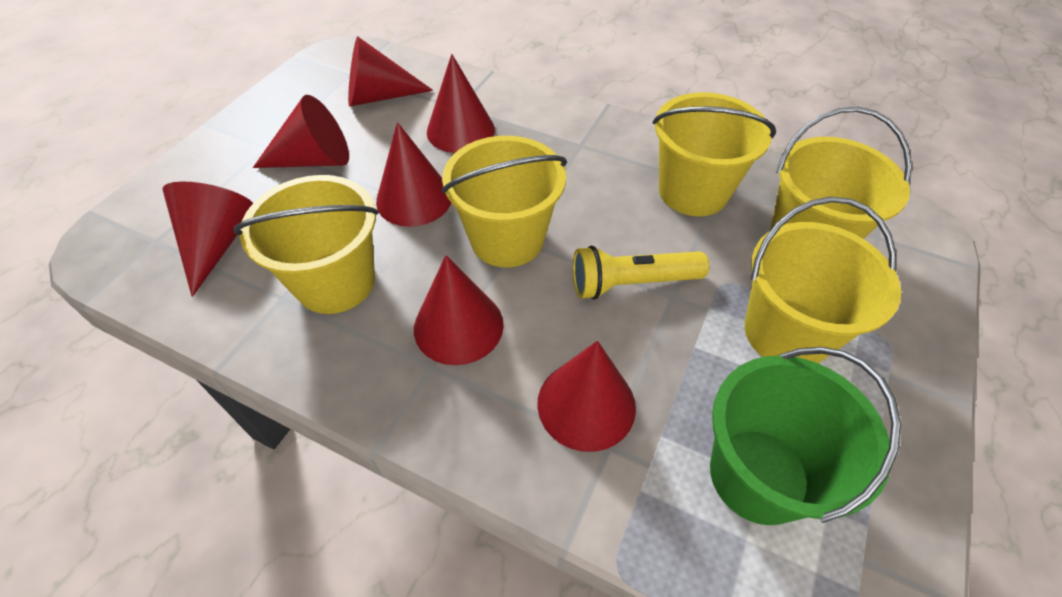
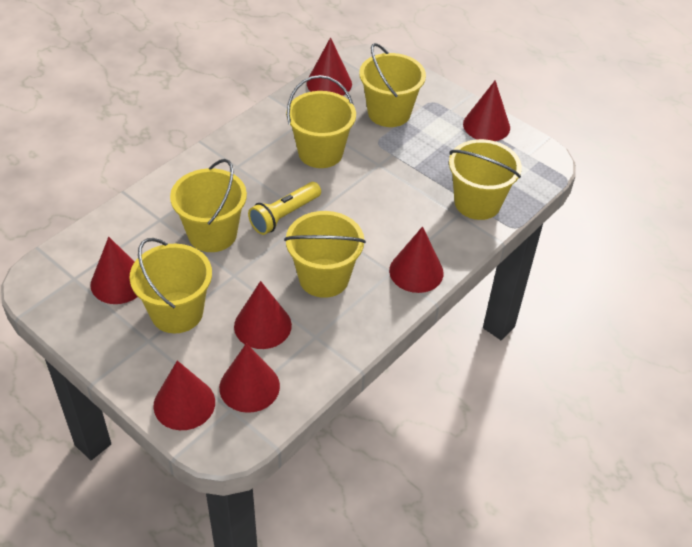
green bucket: 1 -> 0
yellow bucket: 5 -> 6

